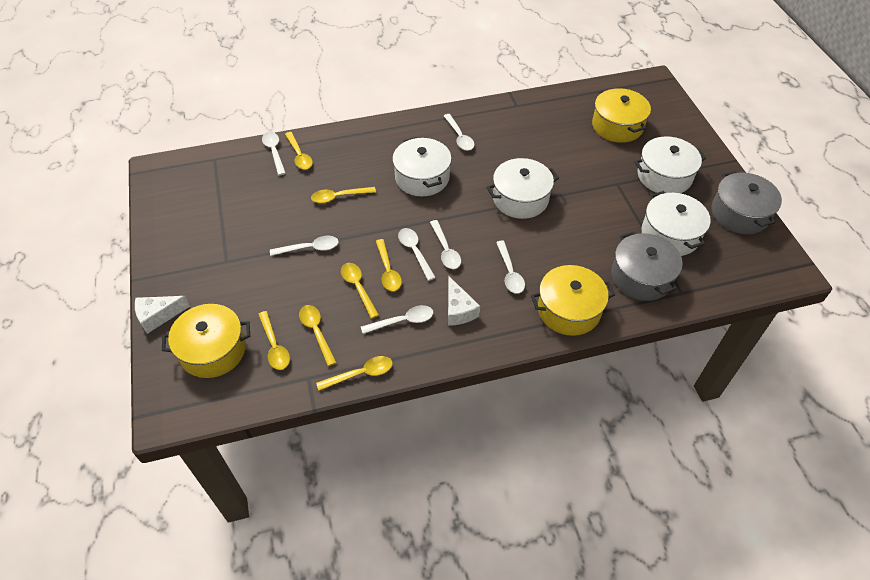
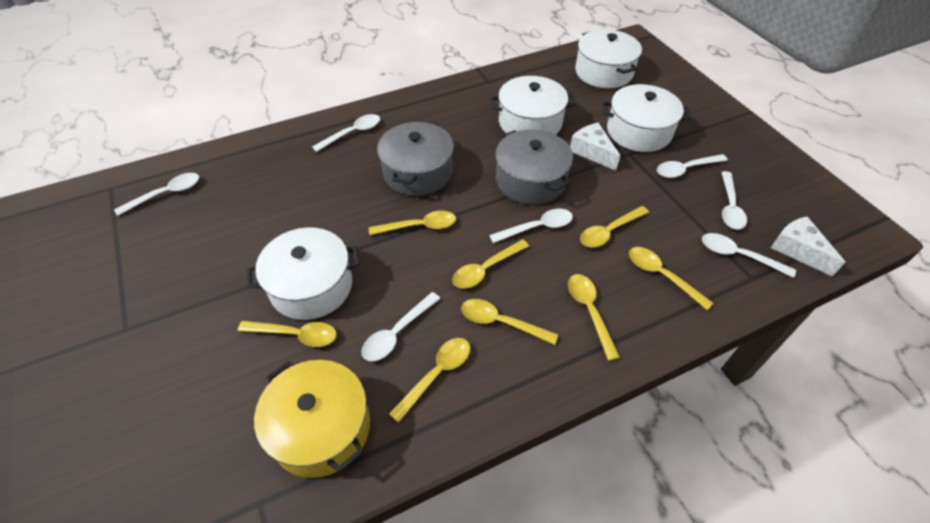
yellow pot: 3 -> 1
yellow spoon: 7 -> 8

